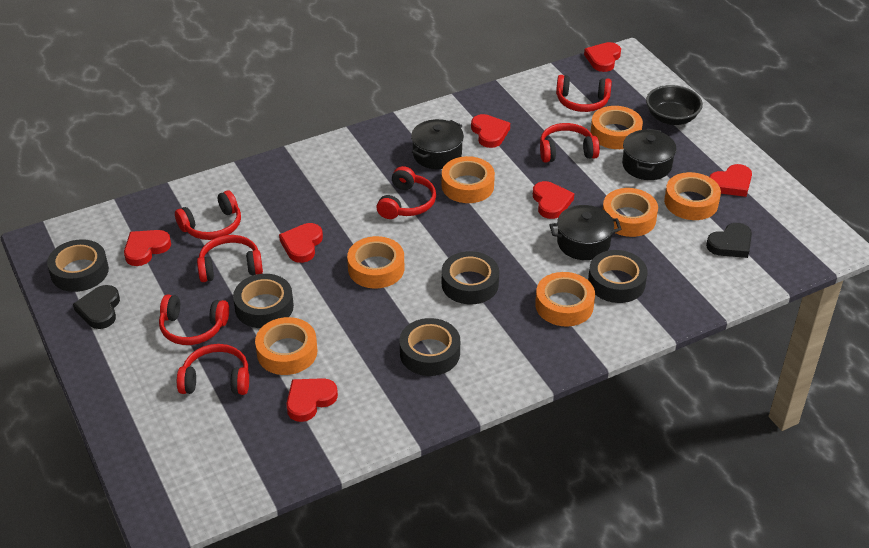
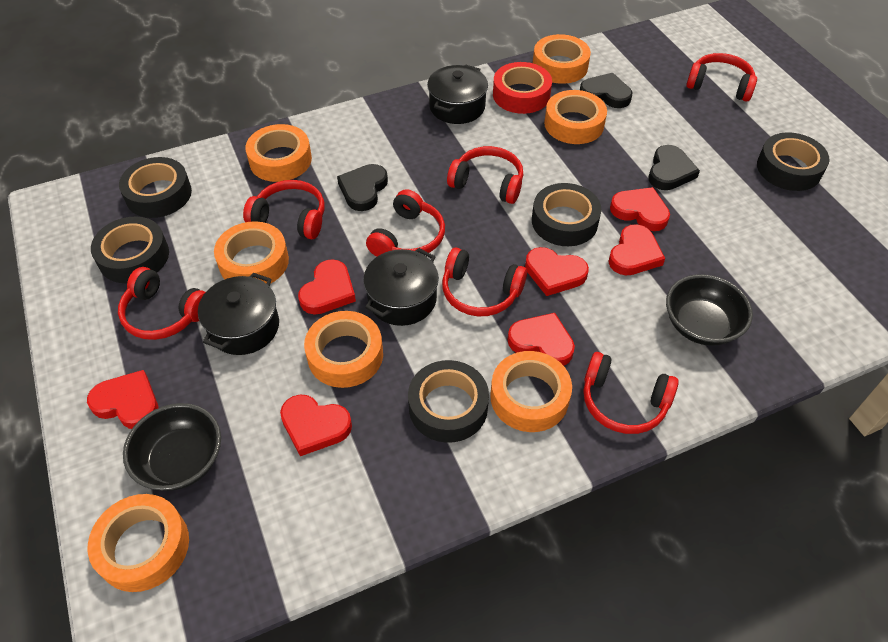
black bowl: 1 -> 2
black heart: 2 -> 3
red tape: 0 -> 1

